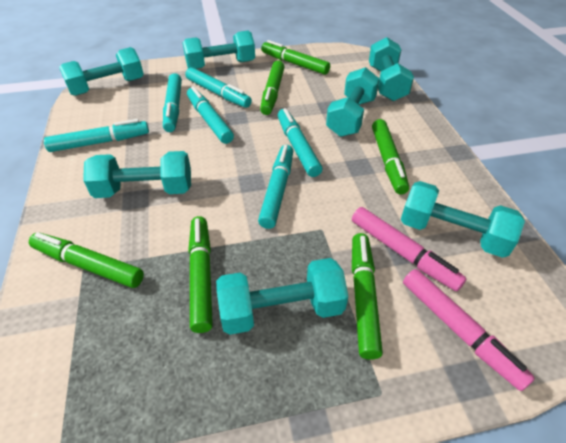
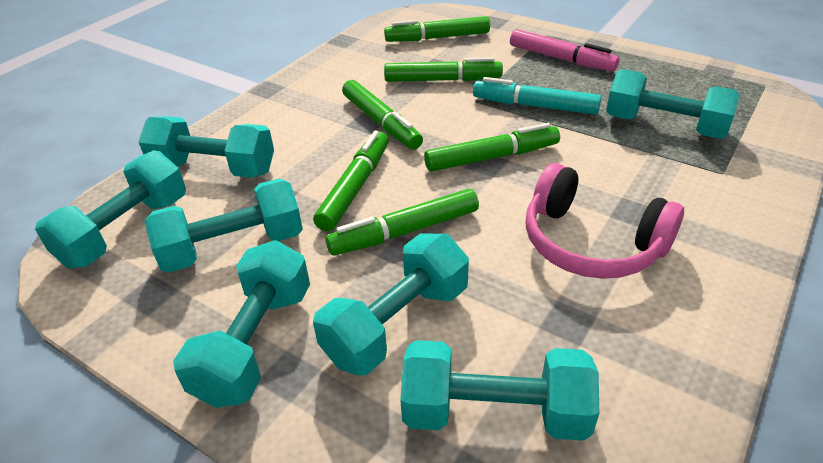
pink headphones: 0 -> 1
pink marker: 2 -> 1
turquoise marker: 6 -> 1

